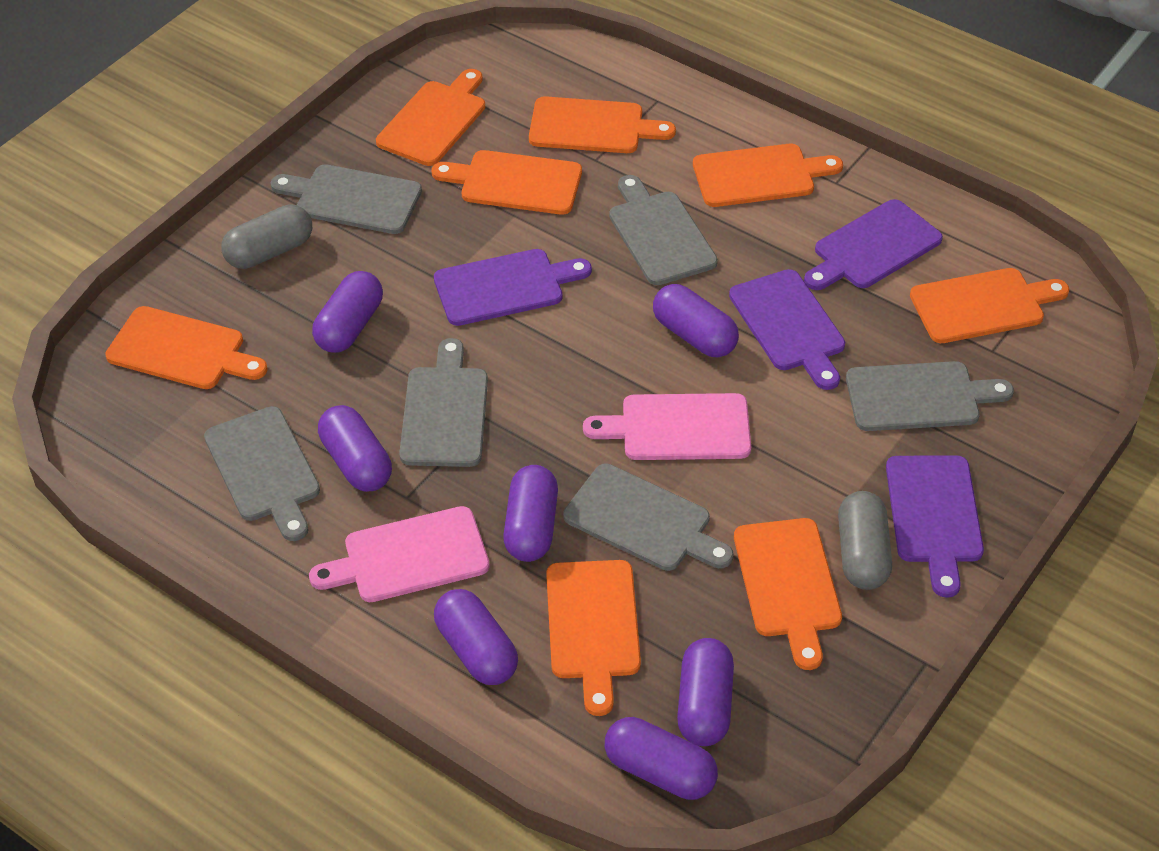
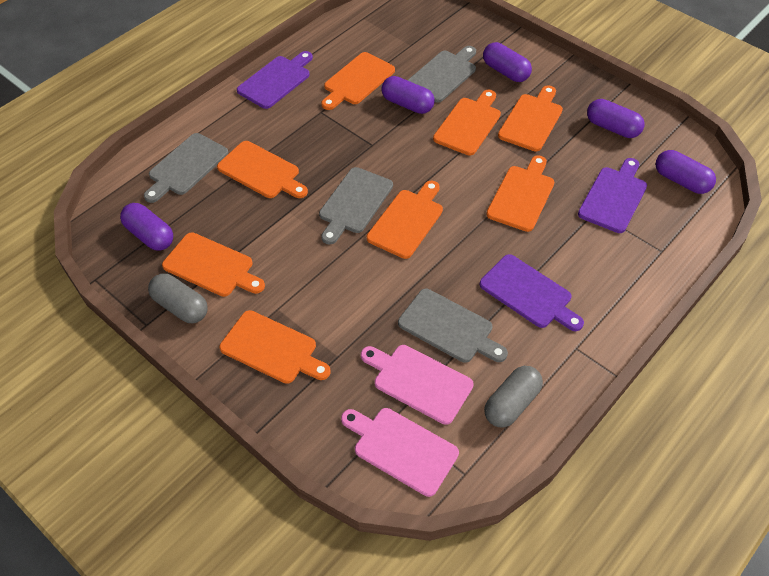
grey cutting board: 6 -> 4
purple capsule: 7 -> 5
purple cutting board: 4 -> 3

